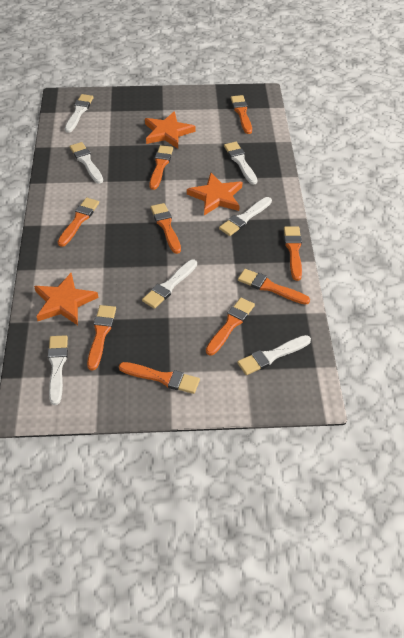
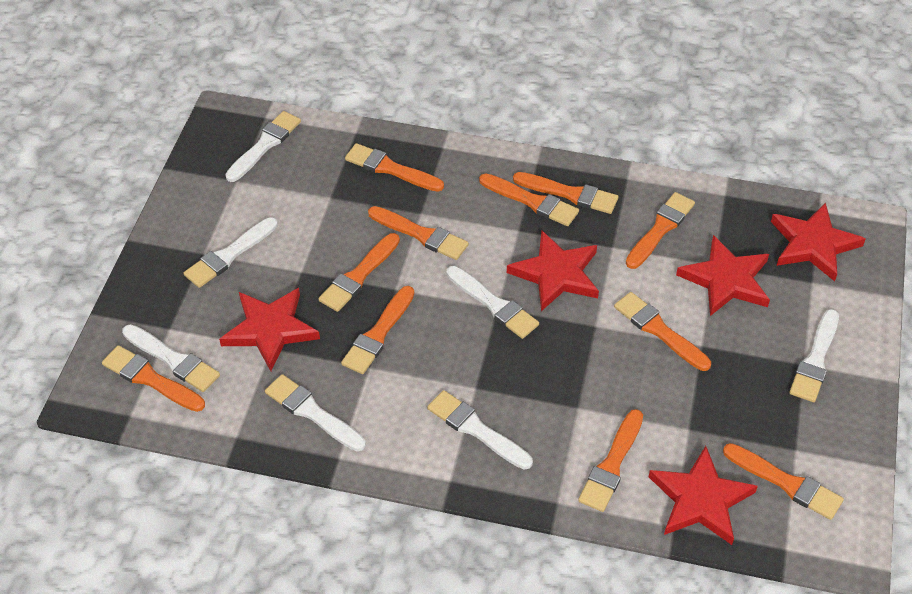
orange brush: 9 -> 11
orange star: 3 -> 0
red star: 0 -> 5

